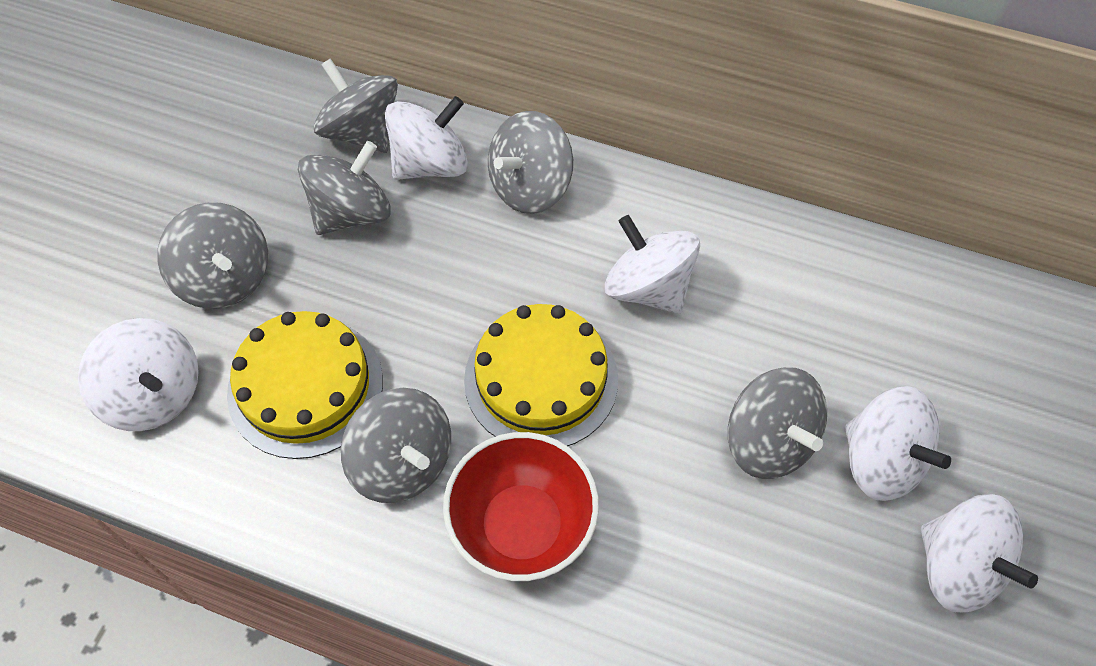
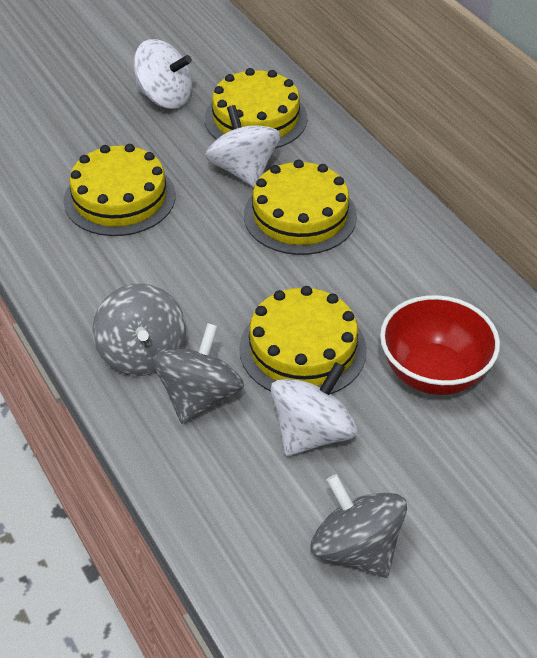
grey spinning top: 6 -> 3
white spinning top: 5 -> 3
yellow cake: 2 -> 4

